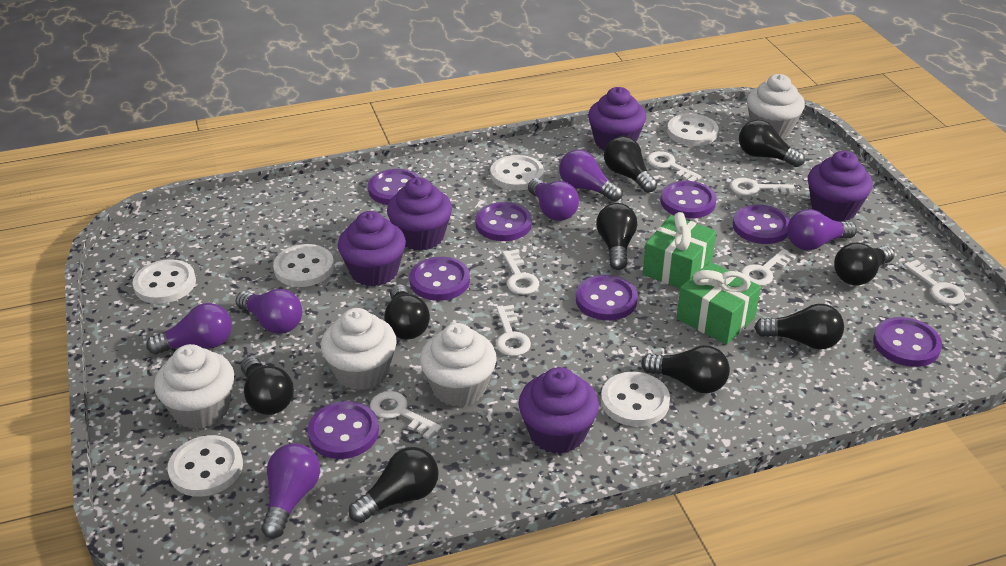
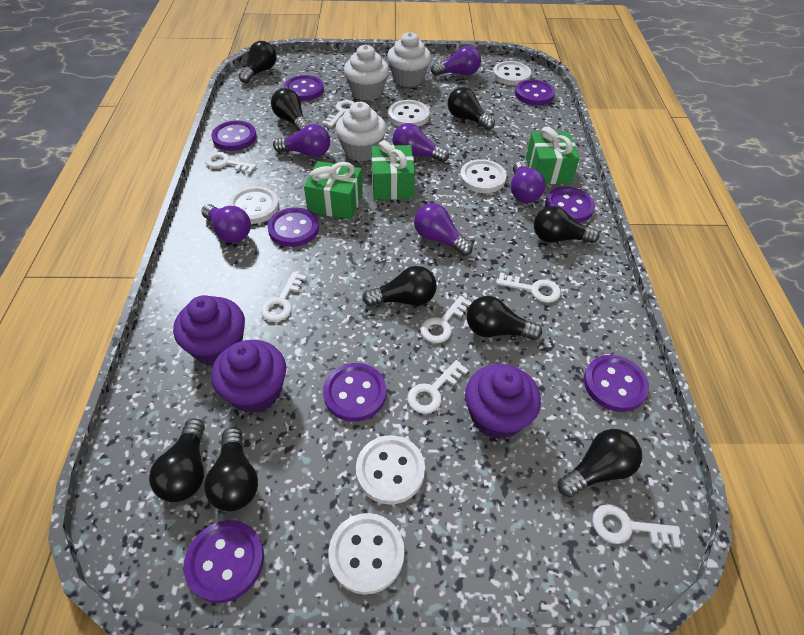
green gift: 2 -> 3
purple cupcake: 5 -> 3
white cupcake: 4 -> 3

